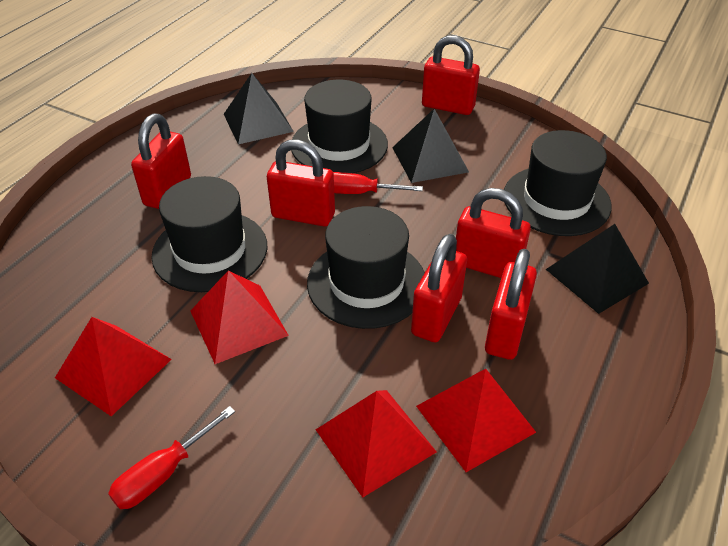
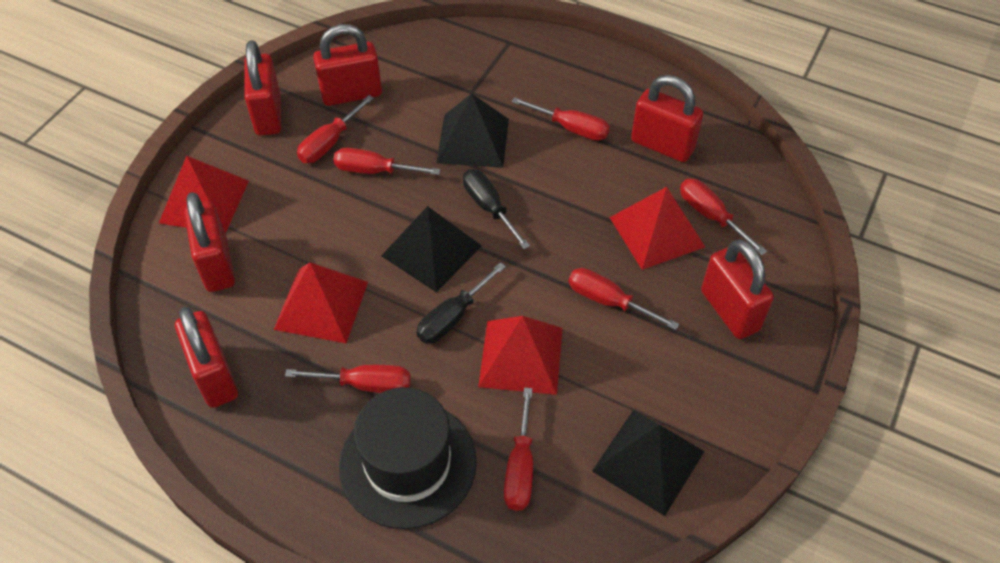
black hat: 4 -> 1
black screwdriver: 0 -> 2
red screwdriver: 2 -> 7

